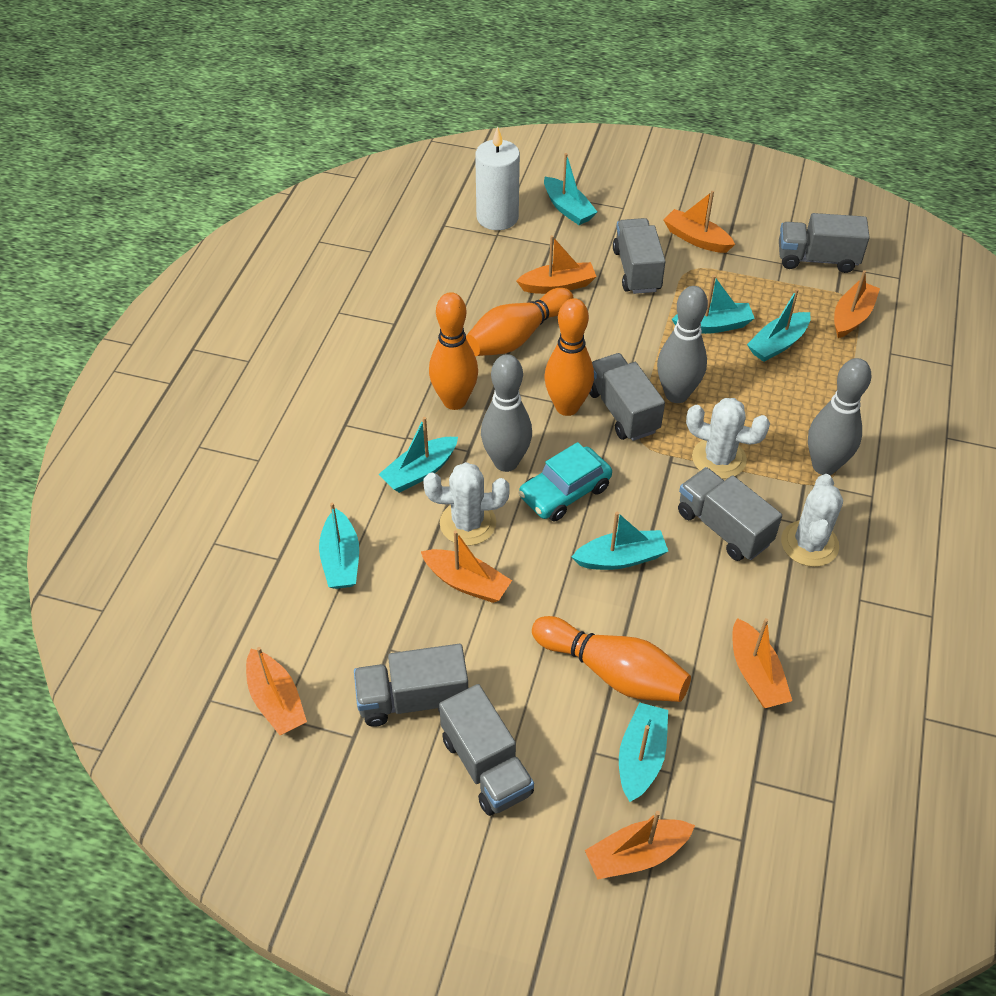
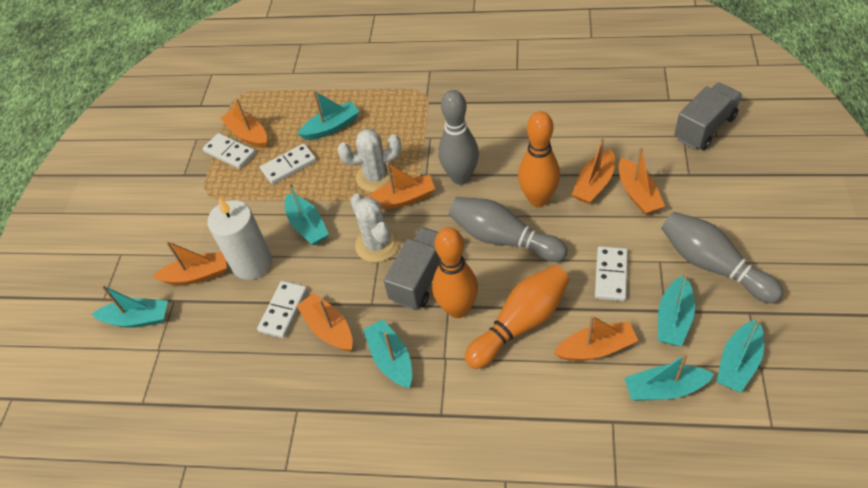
grey truck: 6 -> 2
orange bowling pin: 4 -> 3
turquoise car: 1 -> 0
white cactus: 3 -> 2
white domino: 0 -> 4

